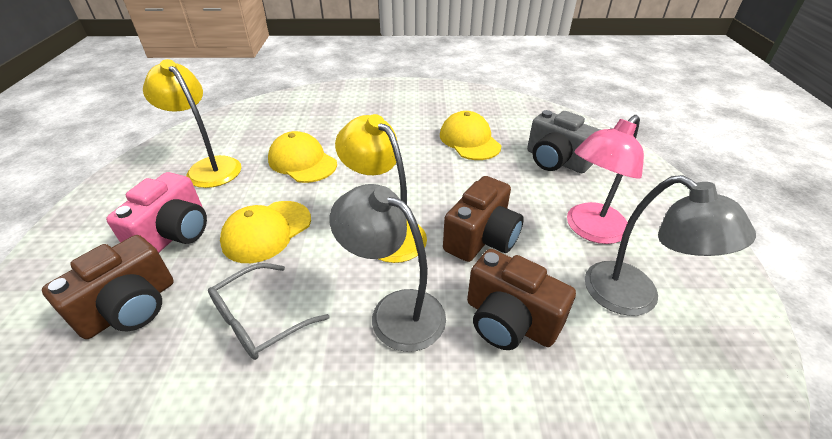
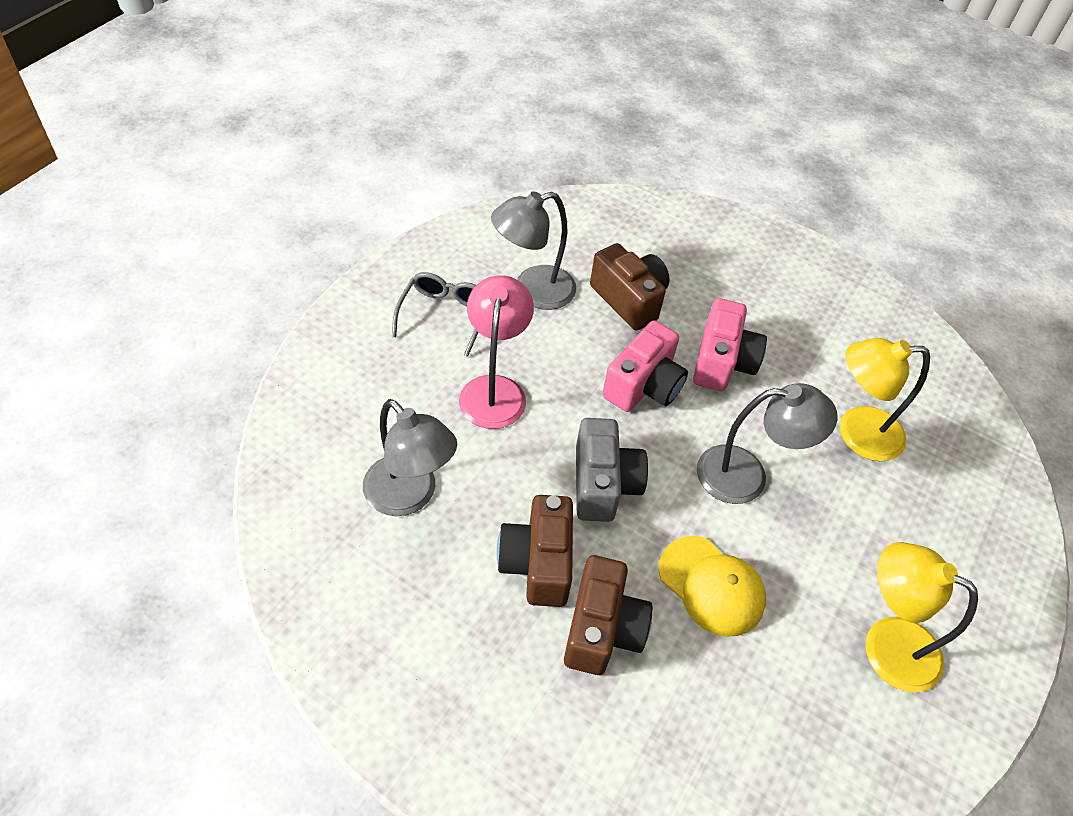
grey lamp: 2 -> 3
pink camera: 1 -> 2
yellow cap: 3 -> 1

